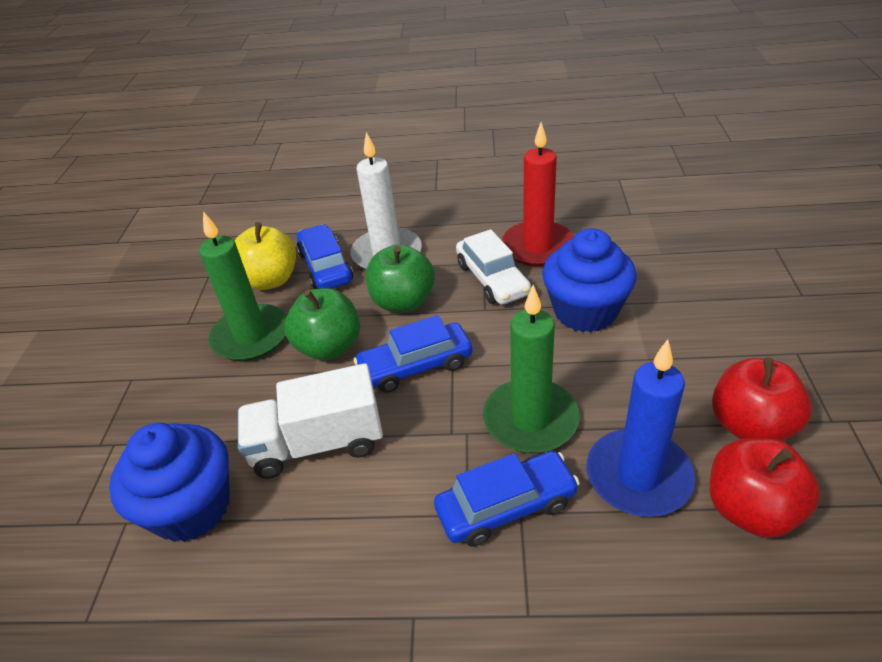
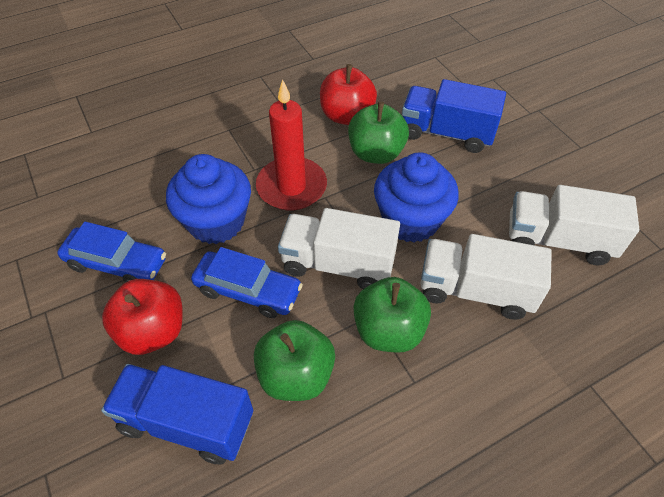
blue candle: 1 -> 0
blue car: 3 -> 2
blue truck: 0 -> 2
green apple: 2 -> 3
green candle: 2 -> 0
white candle: 1 -> 0
white car: 1 -> 0
white truck: 1 -> 3
yellow apple: 1 -> 0

